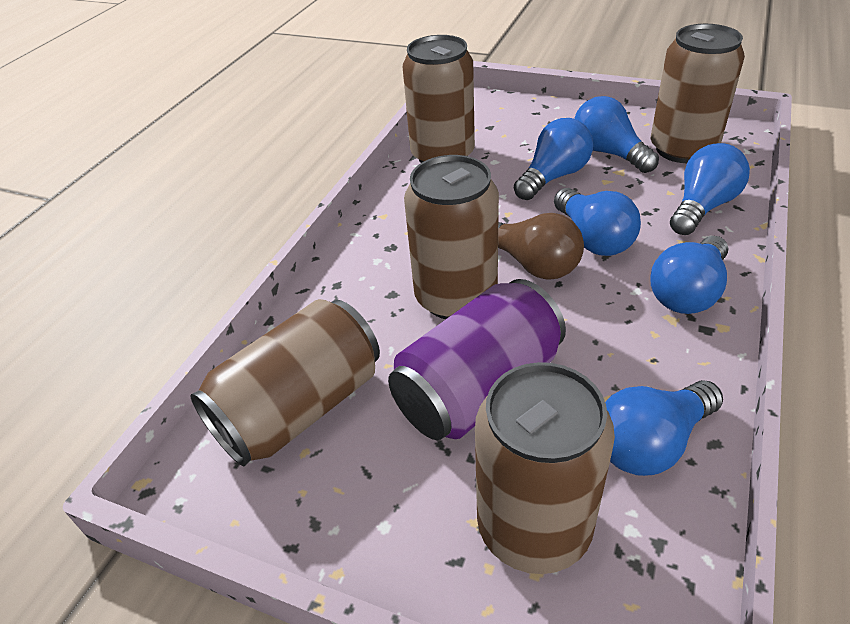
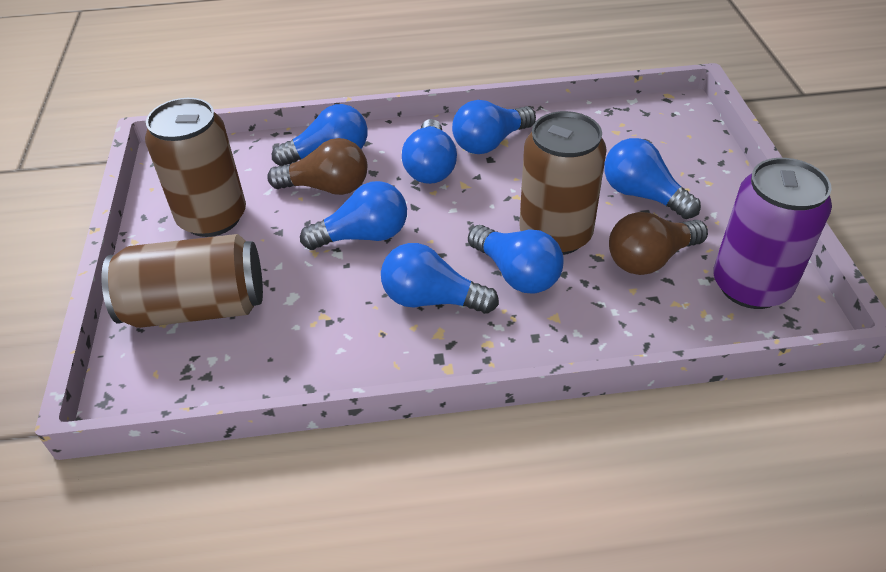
blue light bulb: 6 -> 7
brown can: 5 -> 3
brown light bulb: 1 -> 2

